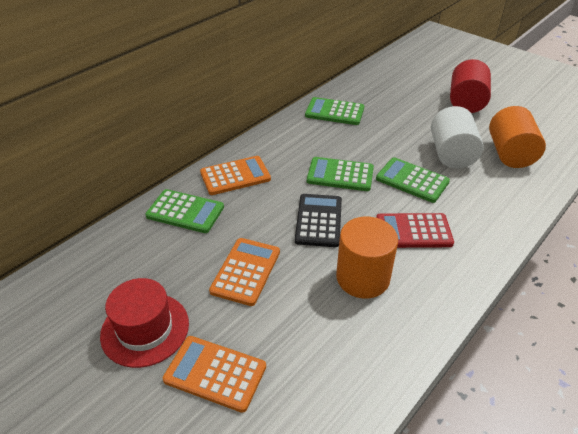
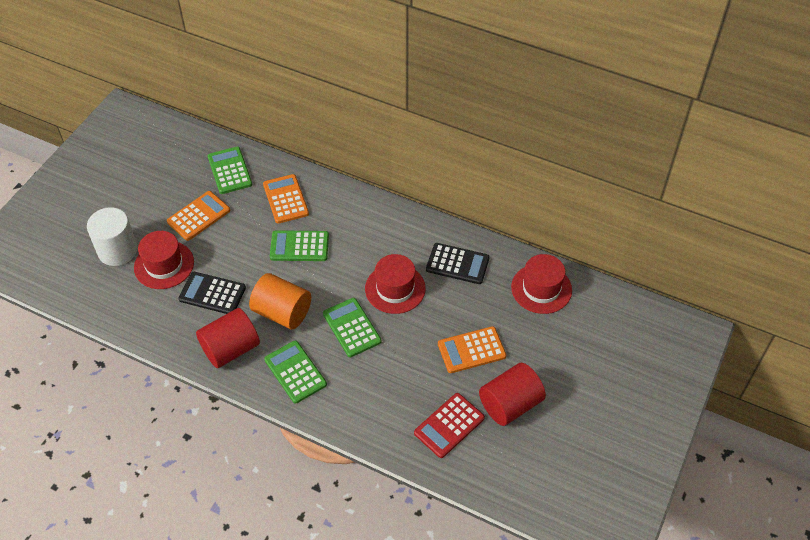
black calculator: 1 -> 2
orange cylinder: 2 -> 1
red cylinder: 1 -> 2
red hat: 1 -> 3

